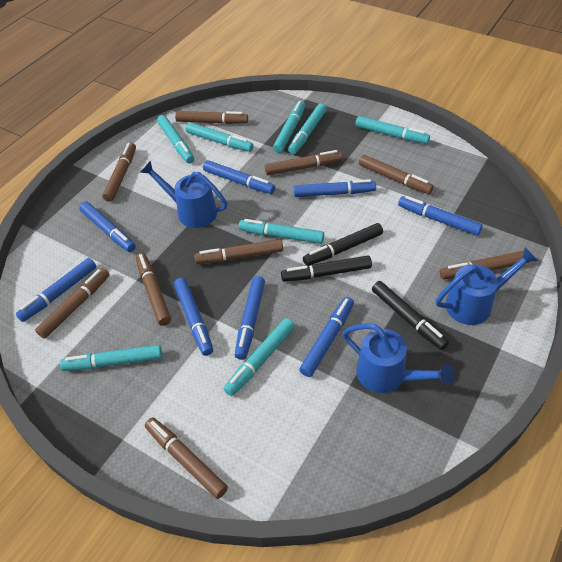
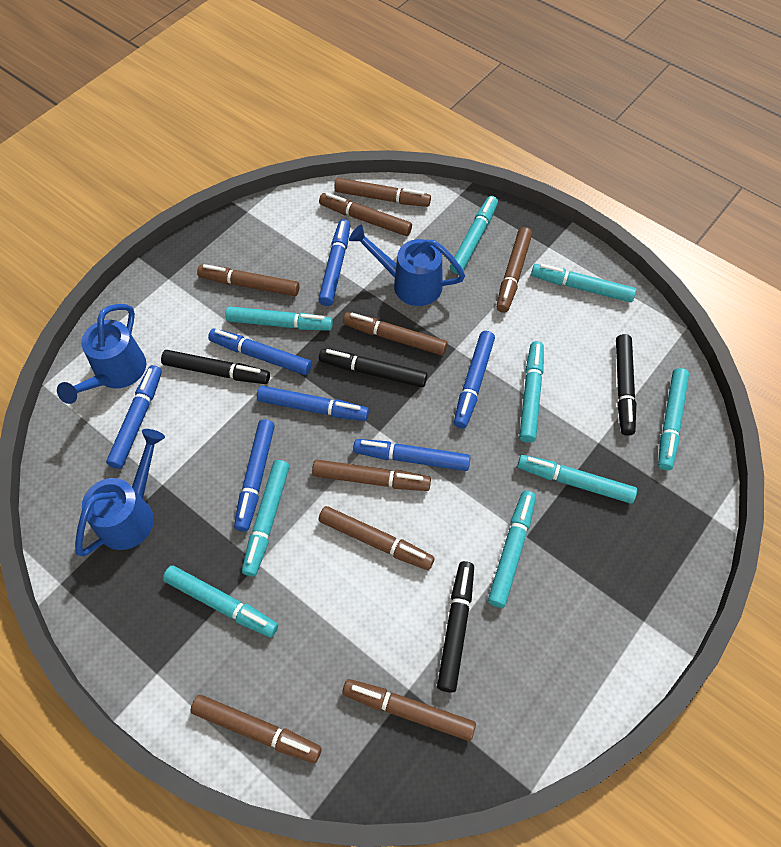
black marker: 3 -> 4
blue marker: 8 -> 7
turquoise marker: 8 -> 9

